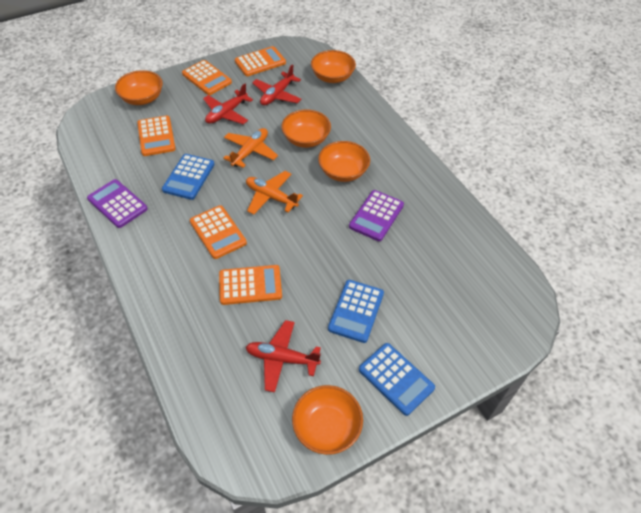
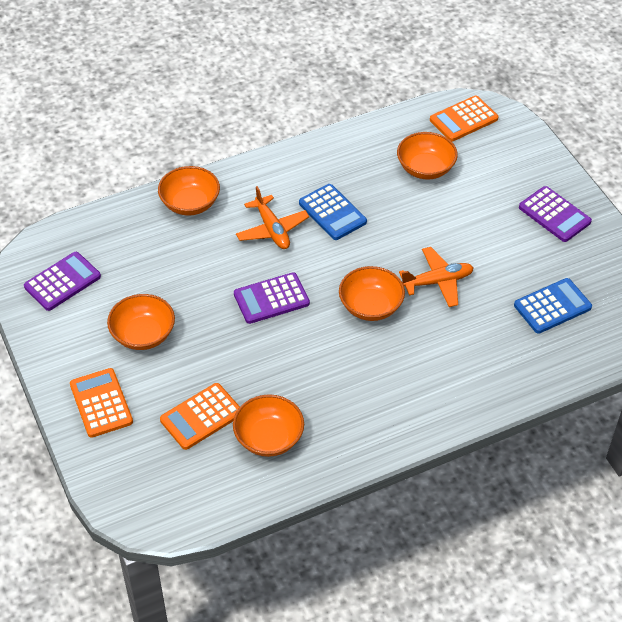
blue calculator: 3 -> 2
orange calculator: 5 -> 3
purple calculator: 2 -> 3
red plane: 3 -> 0

